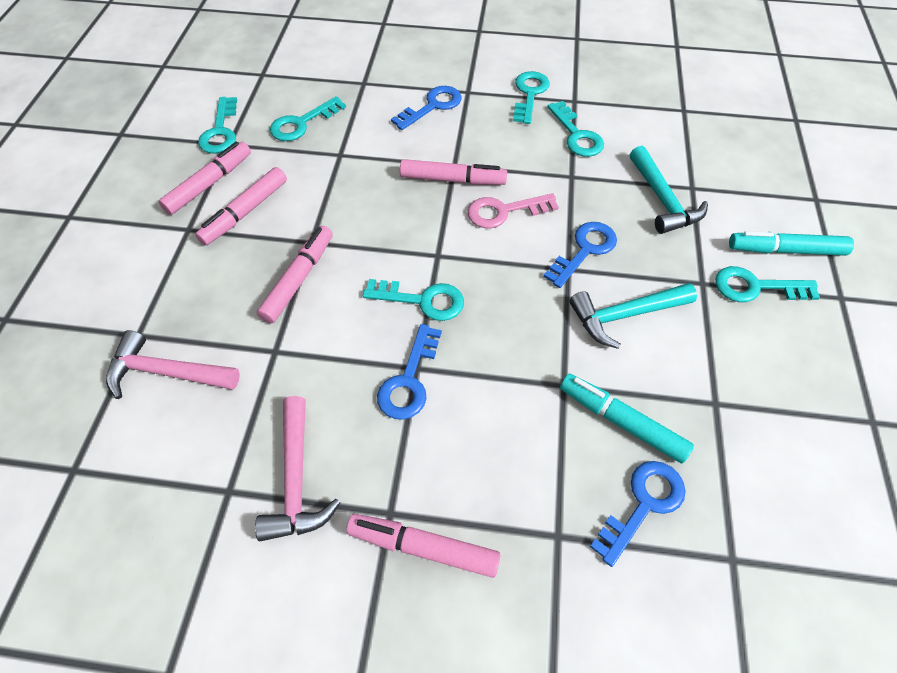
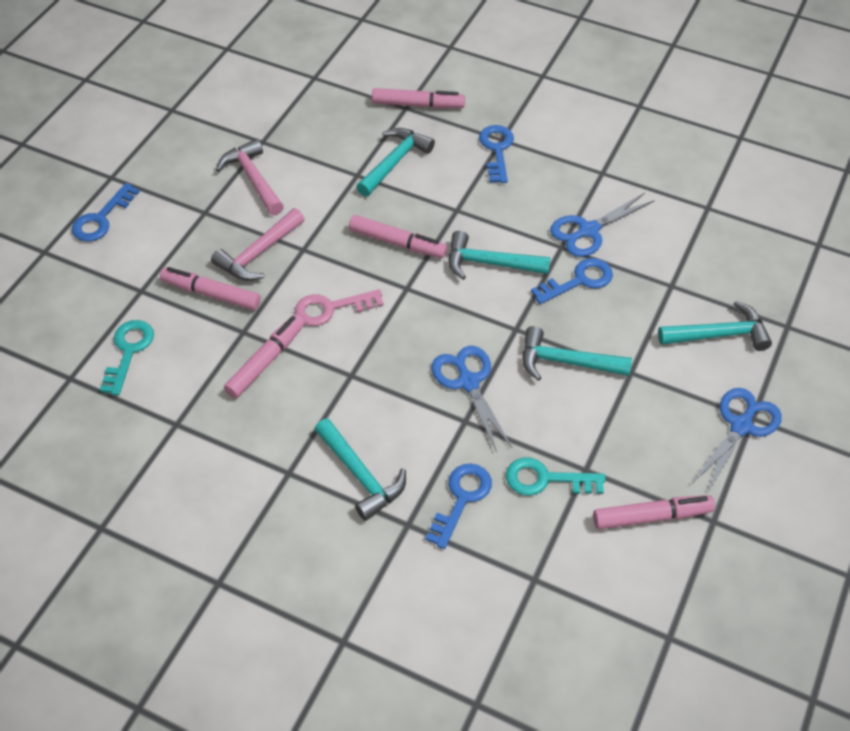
blue scissors: 0 -> 3
turquoise hammer: 2 -> 5
turquoise key: 6 -> 2
turquoise marker: 2 -> 0

